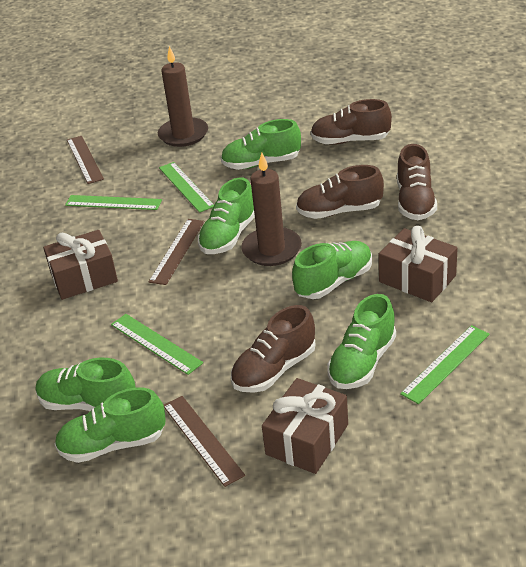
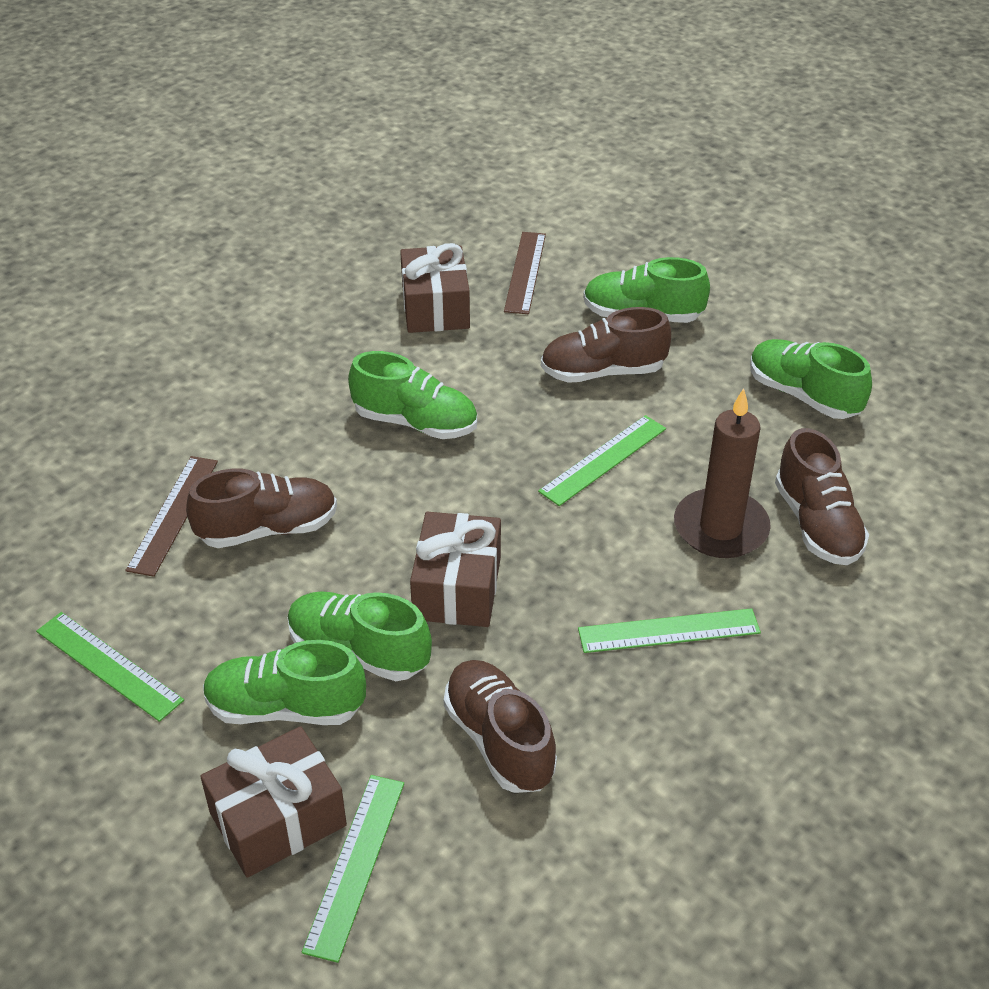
brown candle: 2 -> 1
brown ruler: 3 -> 2
green shoe: 6 -> 5

